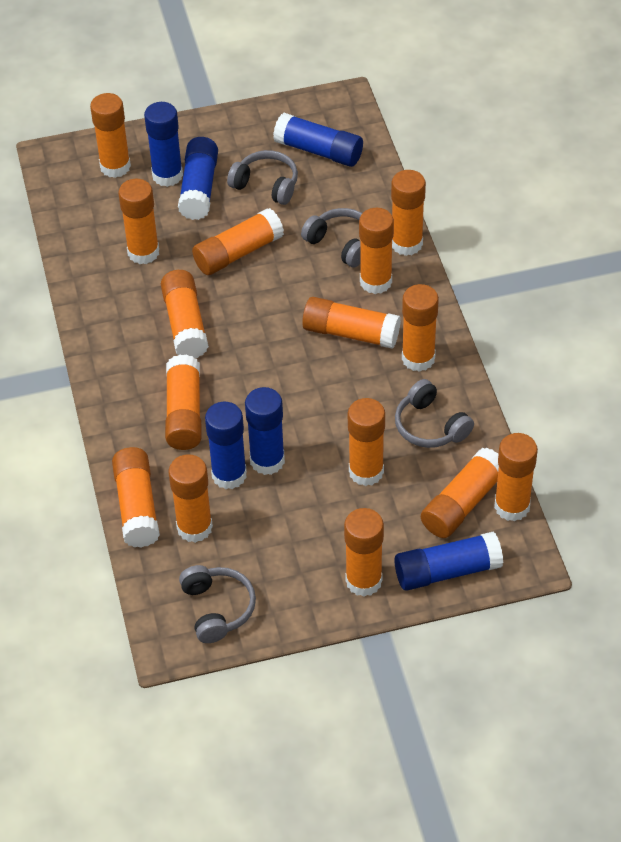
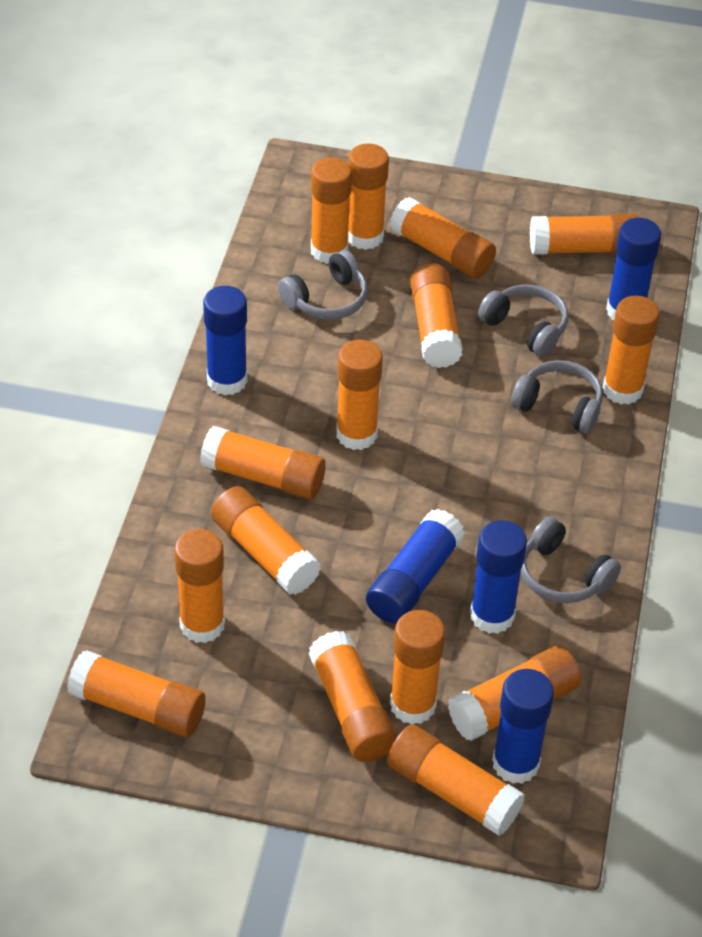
blue glue stick: 6 -> 5

